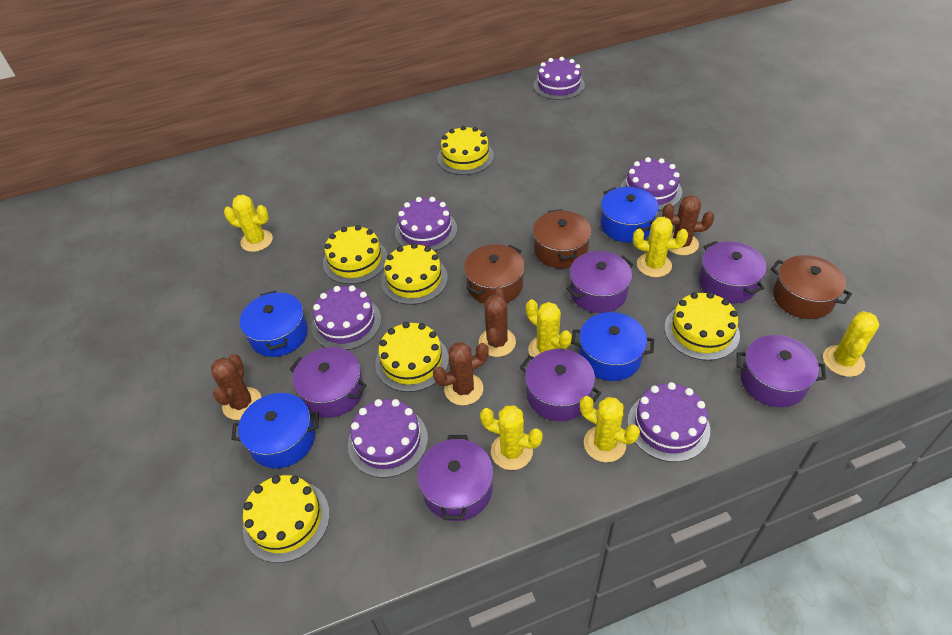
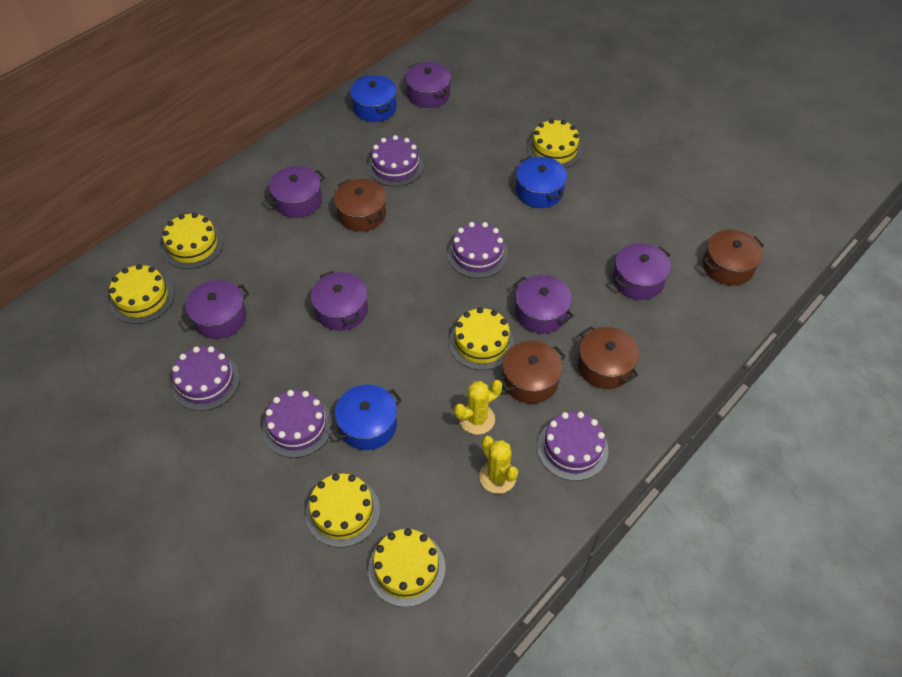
blue pot: 4 -> 3
brown cactus: 4 -> 0
brown pot: 3 -> 4
purple cake: 6 -> 5
yellow cactus: 6 -> 2

